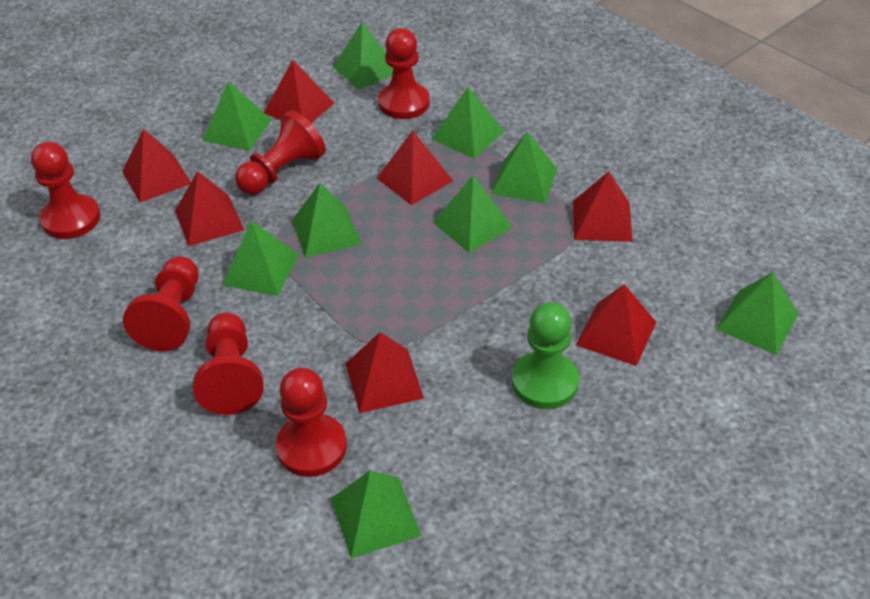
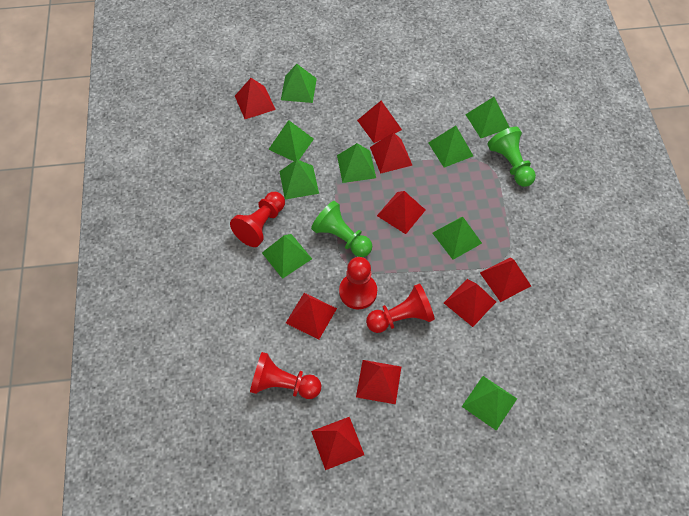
green pawn: 1 -> 2
red pawn: 6 -> 4
red pyramid: 7 -> 9

